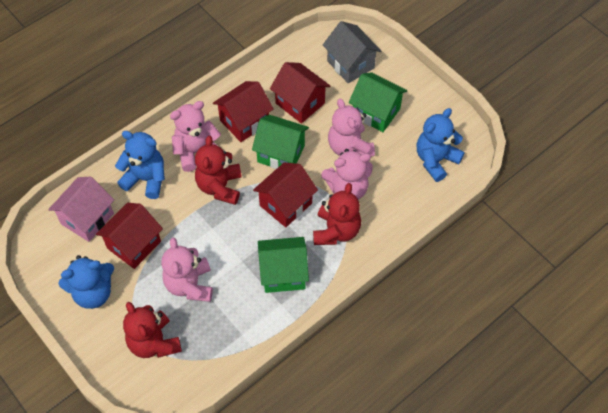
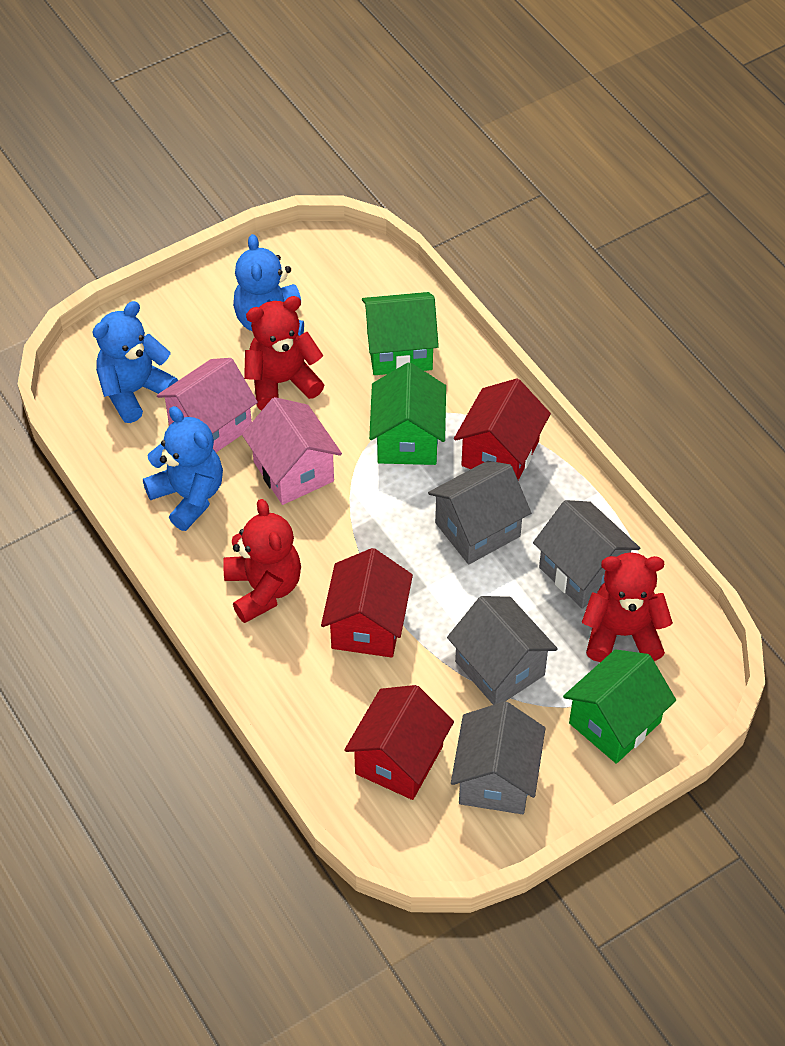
grey house: 1 -> 4
pink house: 1 -> 2
pink teddy bear: 4 -> 0
red house: 4 -> 3

